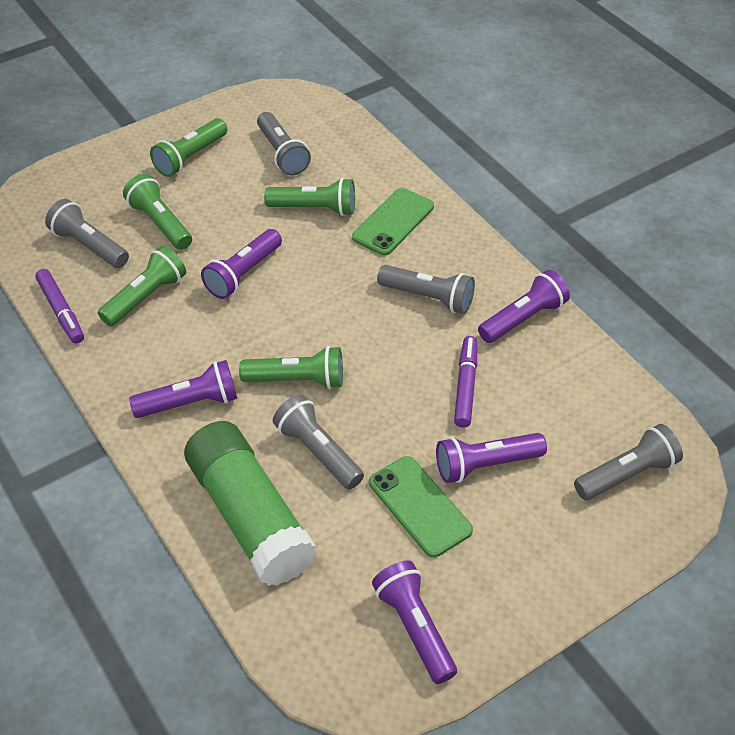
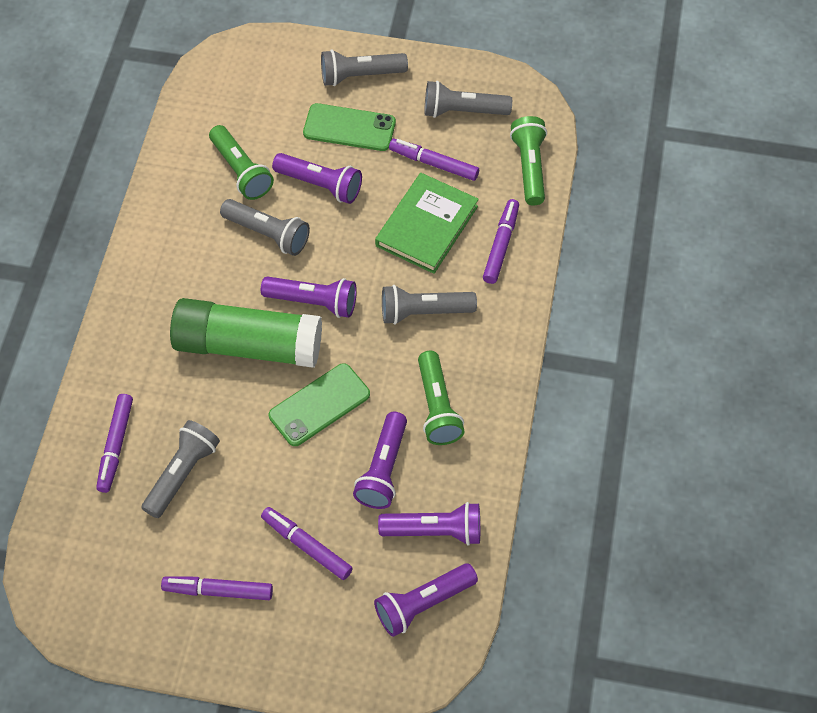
green book: 0 -> 1
green flashlight: 5 -> 3
purple marker: 2 -> 5

